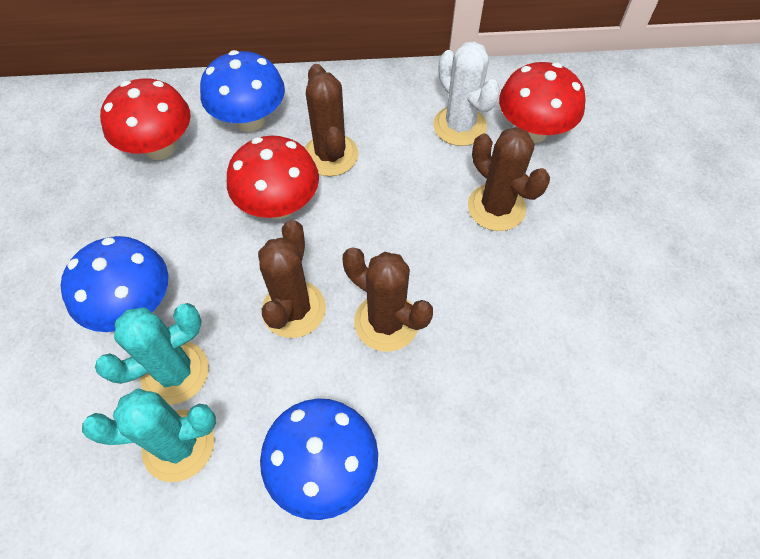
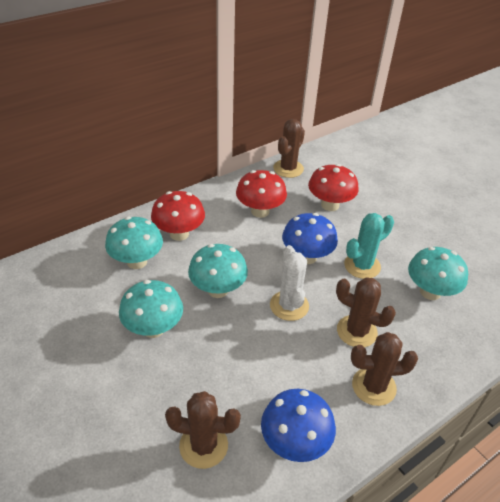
blue mushroom: 3 -> 2
turquoise cactus: 2 -> 1
turquoise mushroom: 0 -> 4

